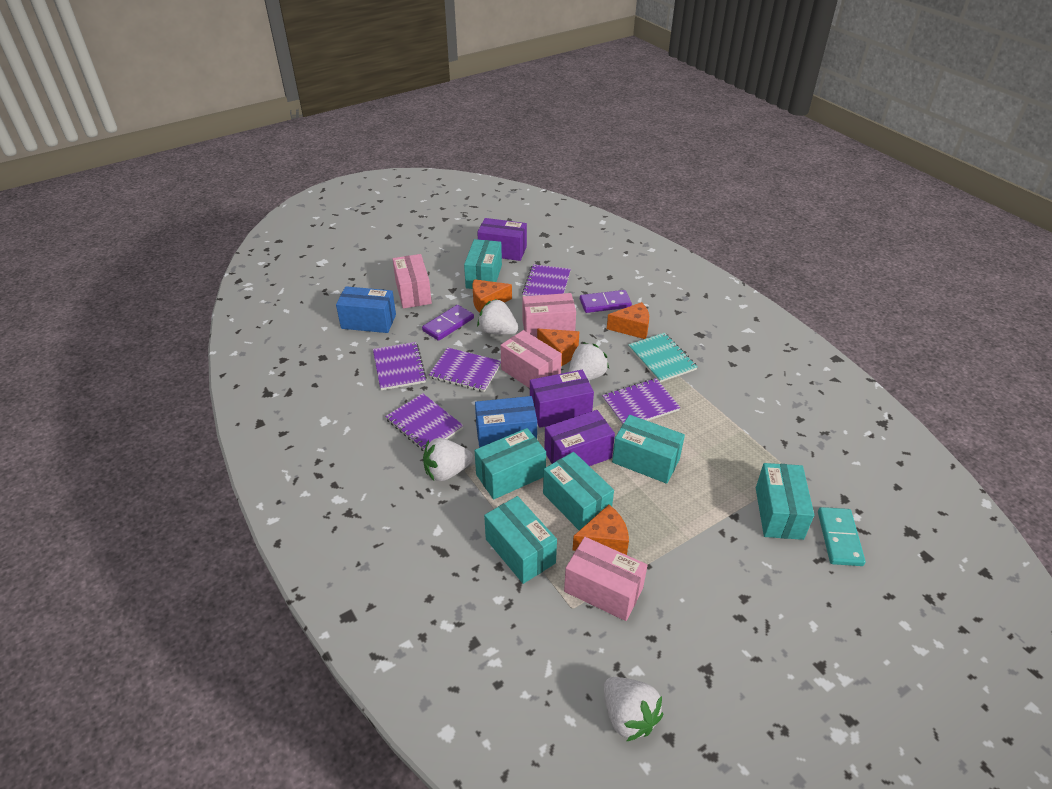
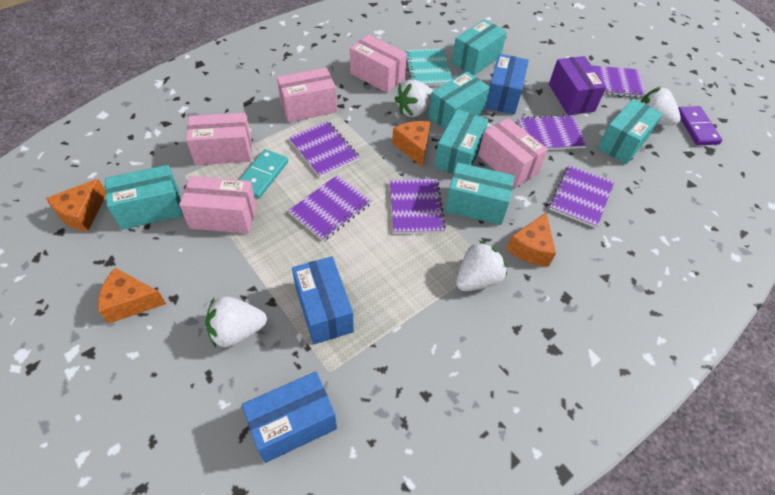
blue box: 2 -> 3
pink box: 4 -> 5
purple box: 3 -> 1
purple domino: 2 -> 1
purple notebook: 5 -> 6

